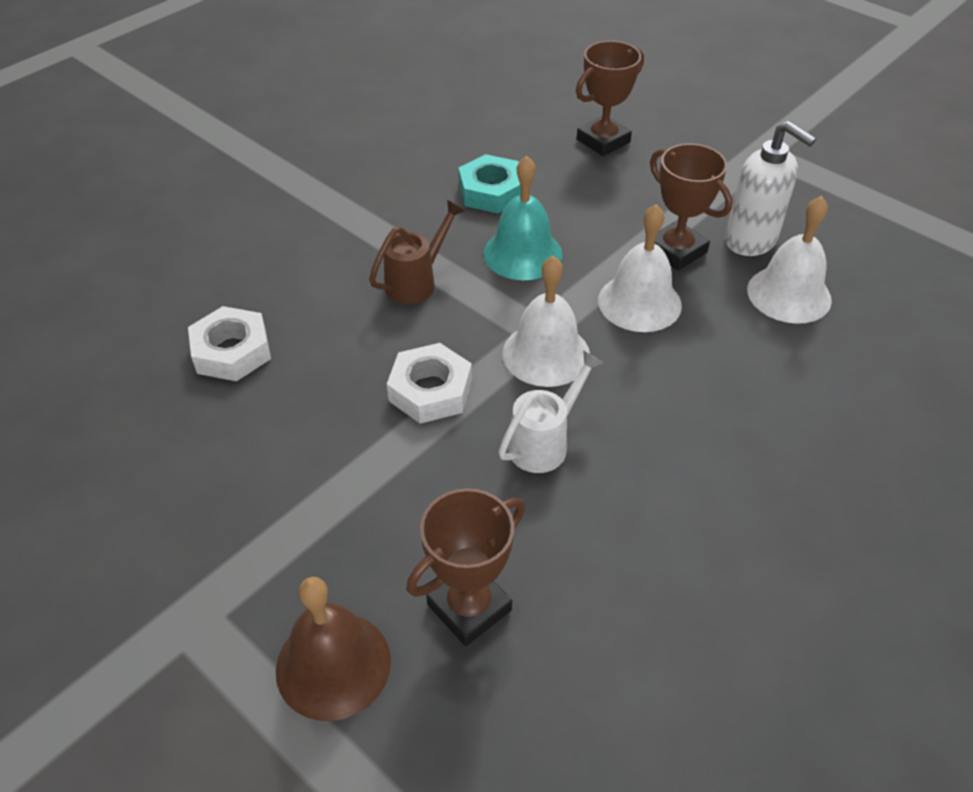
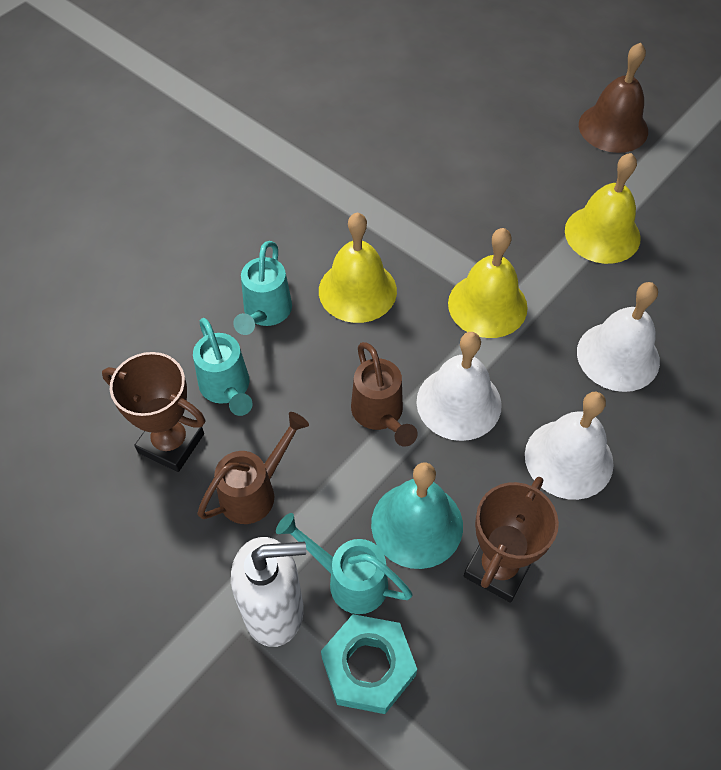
brown trophy: 3 -> 2
brown watering can: 1 -> 2
turquoise watering can: 0 -> 3
white nut: 2 -> 0
white watering can: 1 -> 0
yellow bell: 0 -> 3

